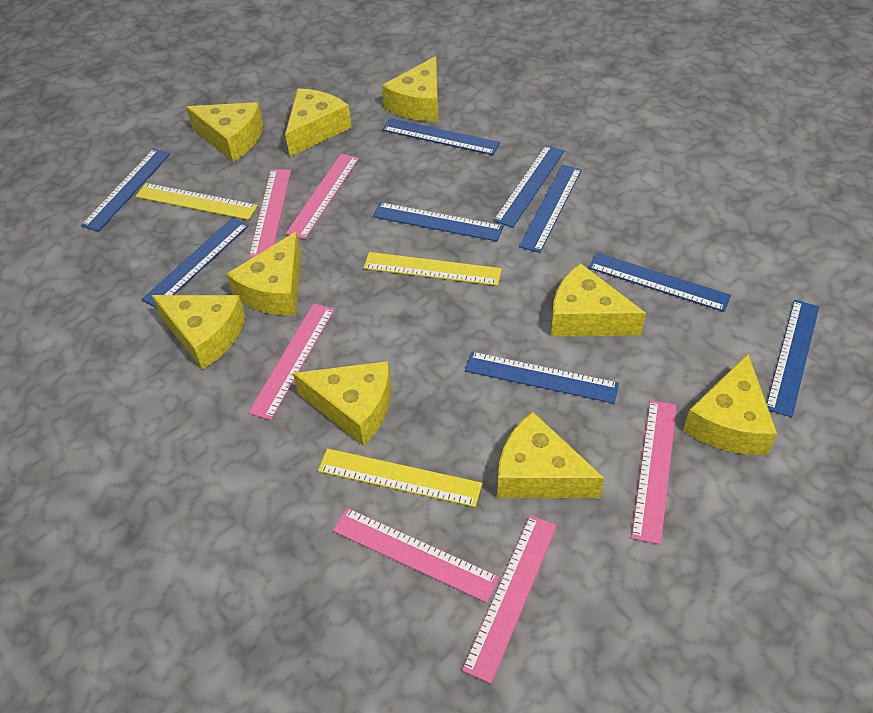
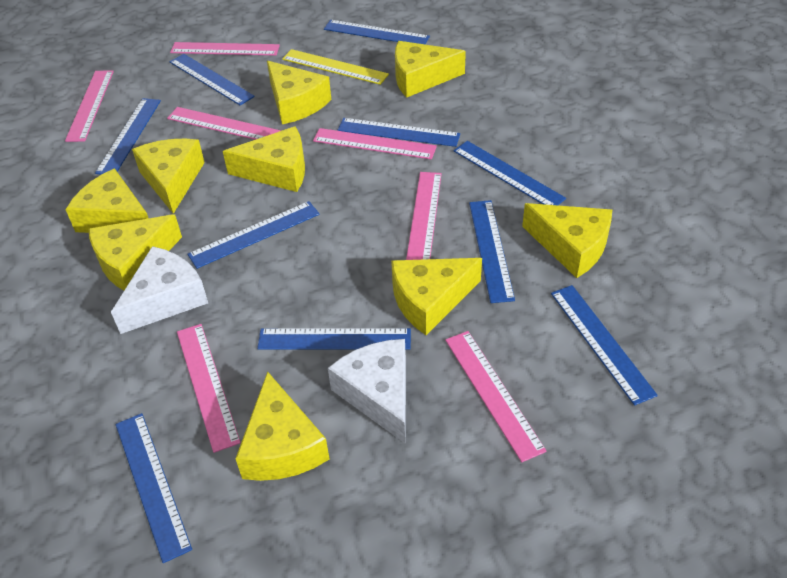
blue ruler: 9 -> 10
pink ruler: 6 -> 7
white cheese: 0 -> 2
yellow ruler: 3 -> 1

